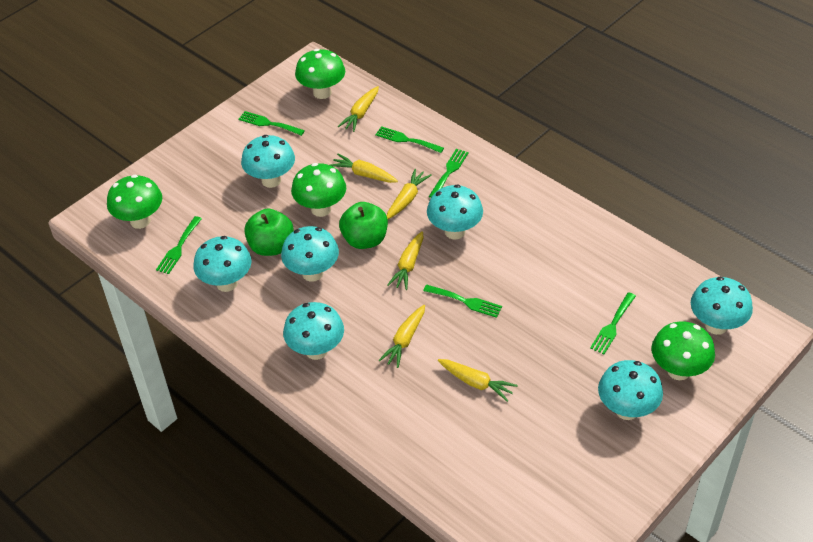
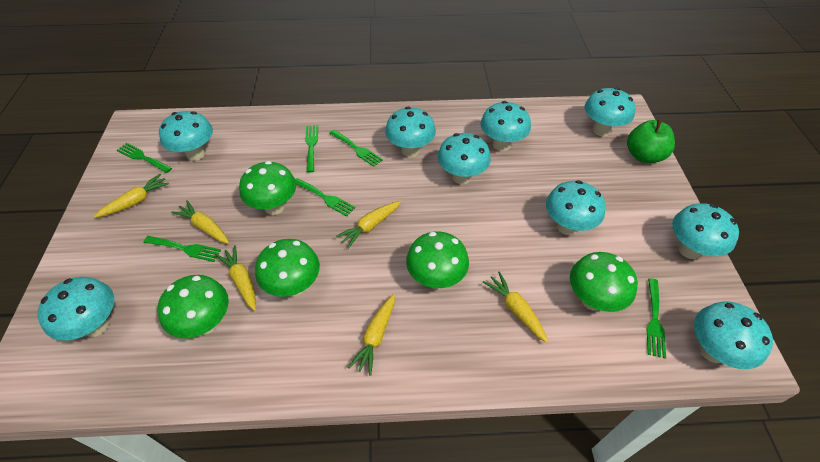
green apple: 2 -> 1
green mushroom: 4 -> 5
turquoise mushroom: 7 -> 9

